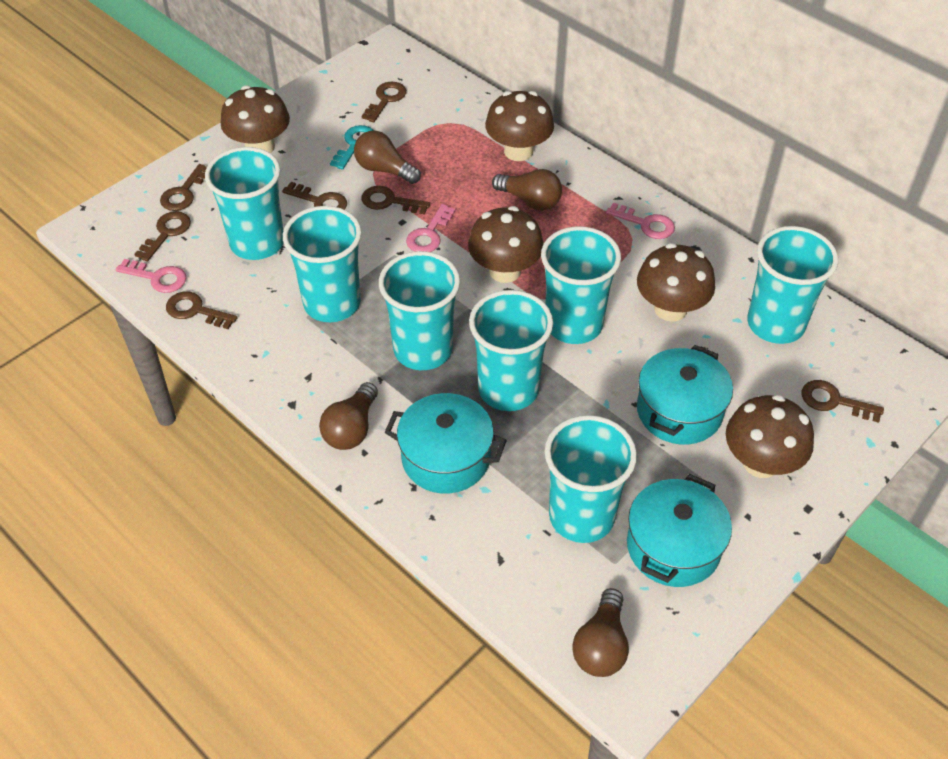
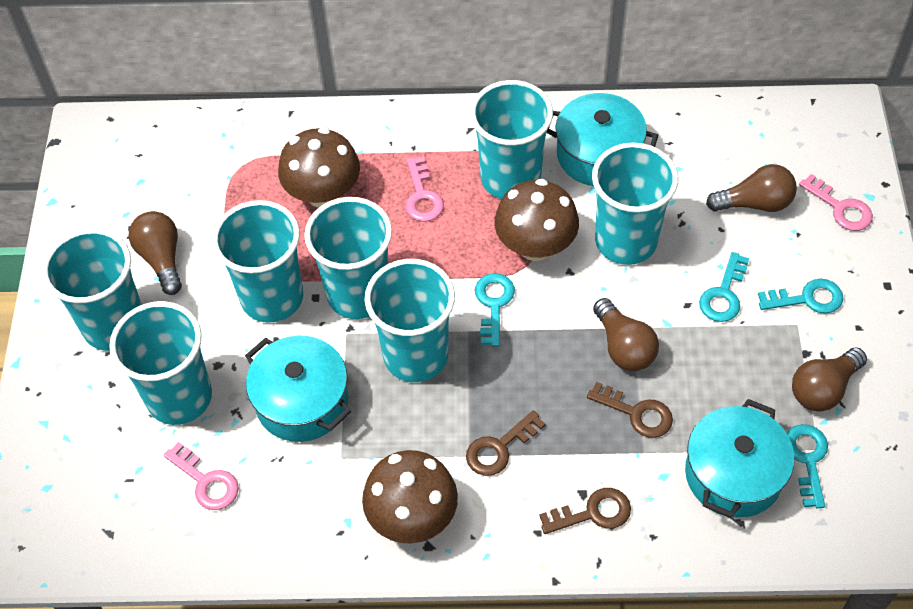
brown key: 7 -> 3
brown mushroom: 5 -> 3
turquoise key: 1 -> 4

